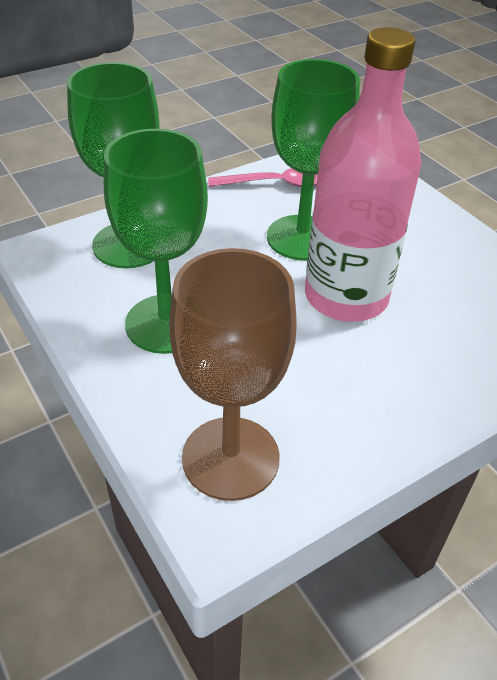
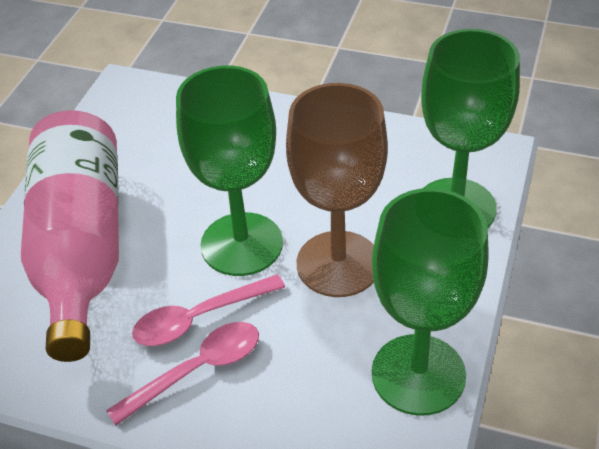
pink spoon: 1 -> 2

